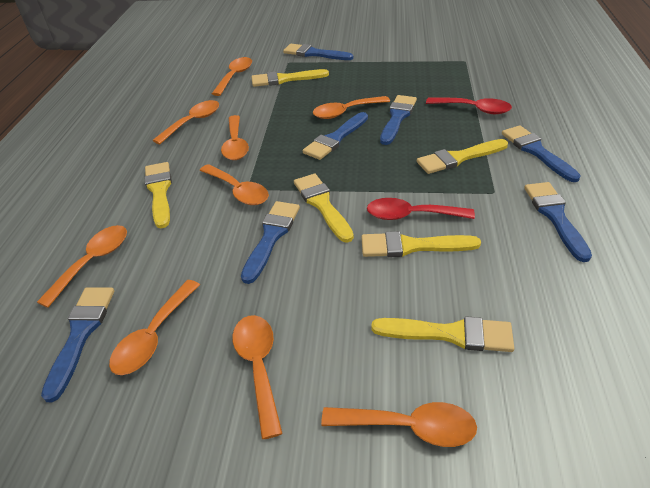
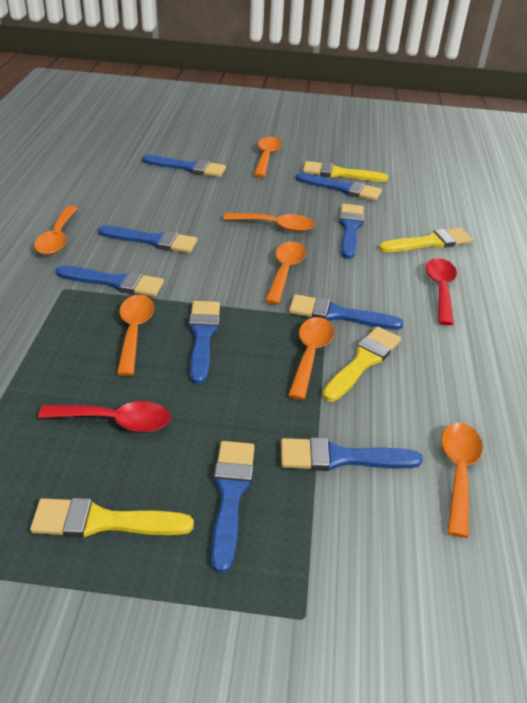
blue brush: 7 -> 9
orange spoon: 9 -> 7
yellow brush: 6 -> 4

